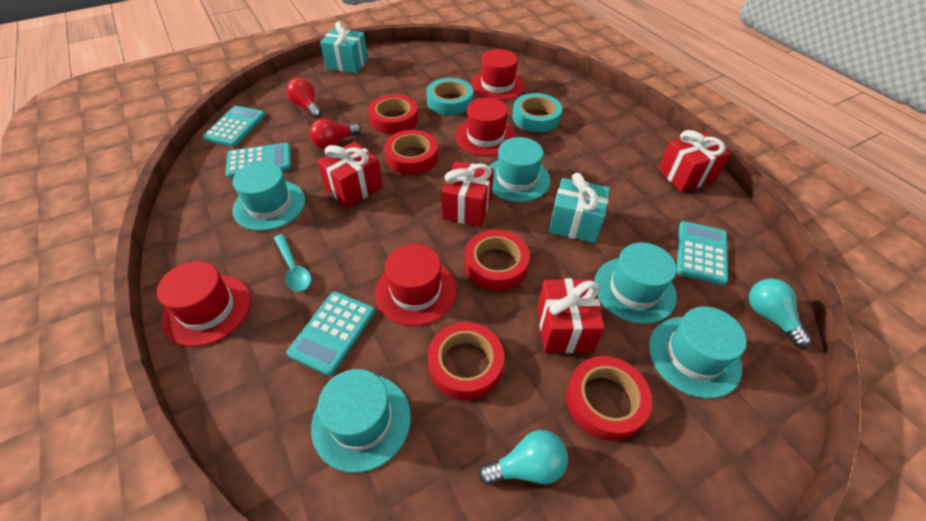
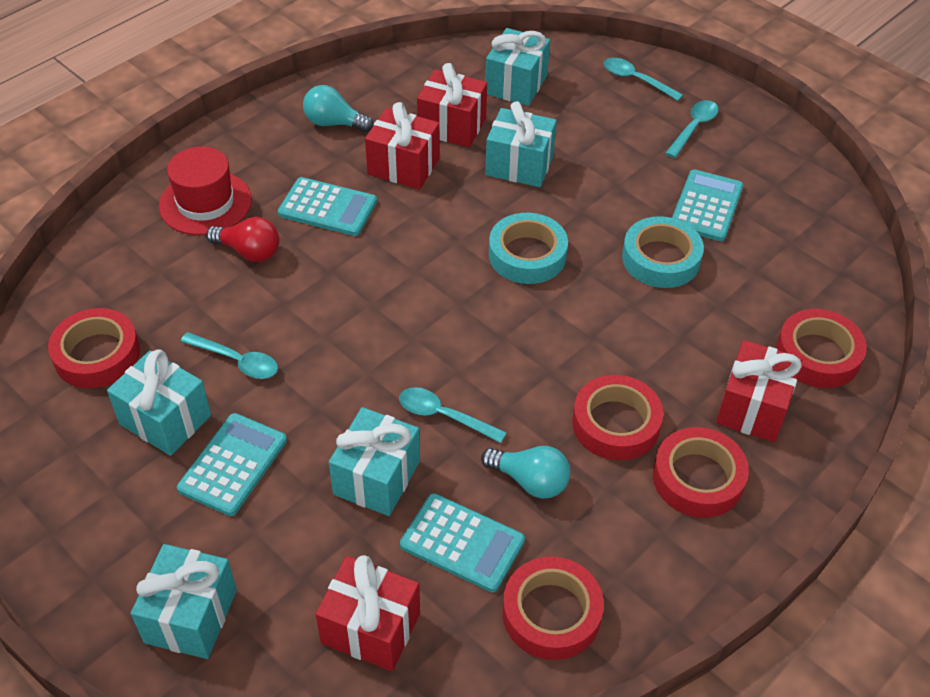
red hat: 4 -> 1
red light bulb: 2 -> 1
turquoise gift: 2 -> 5
turquoise hat: 5 -> 0
turquoise spoon: 1 -> 4

